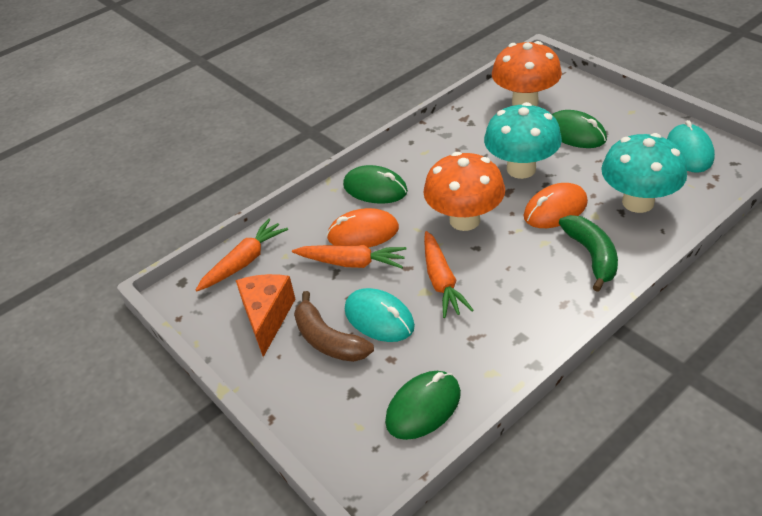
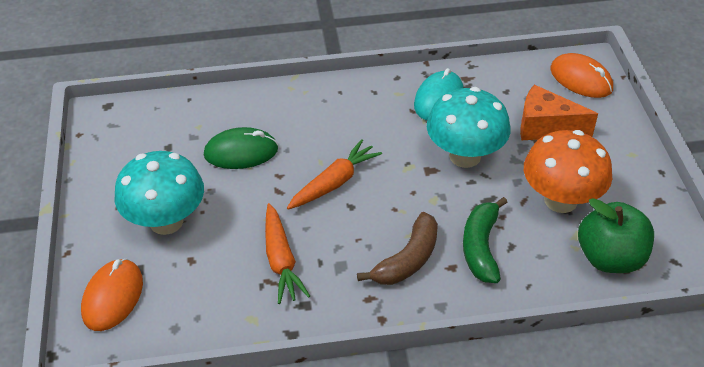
green apple: 0 -> 1
green mouse: 3 -> 1
orange carrot: 3 -> 2
orange mushroom: 2 -> 1
turquoise mouse: 2 -> 1

